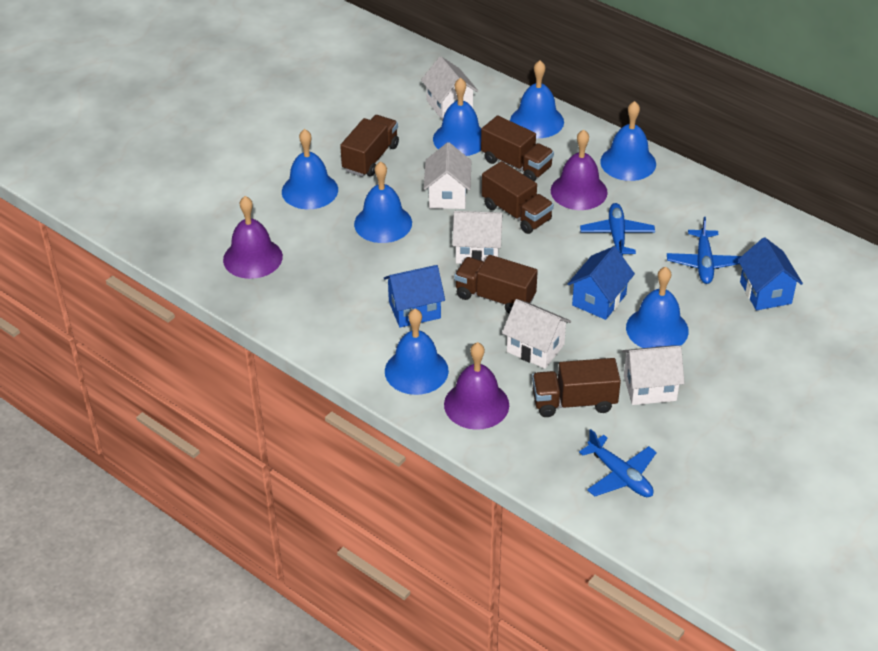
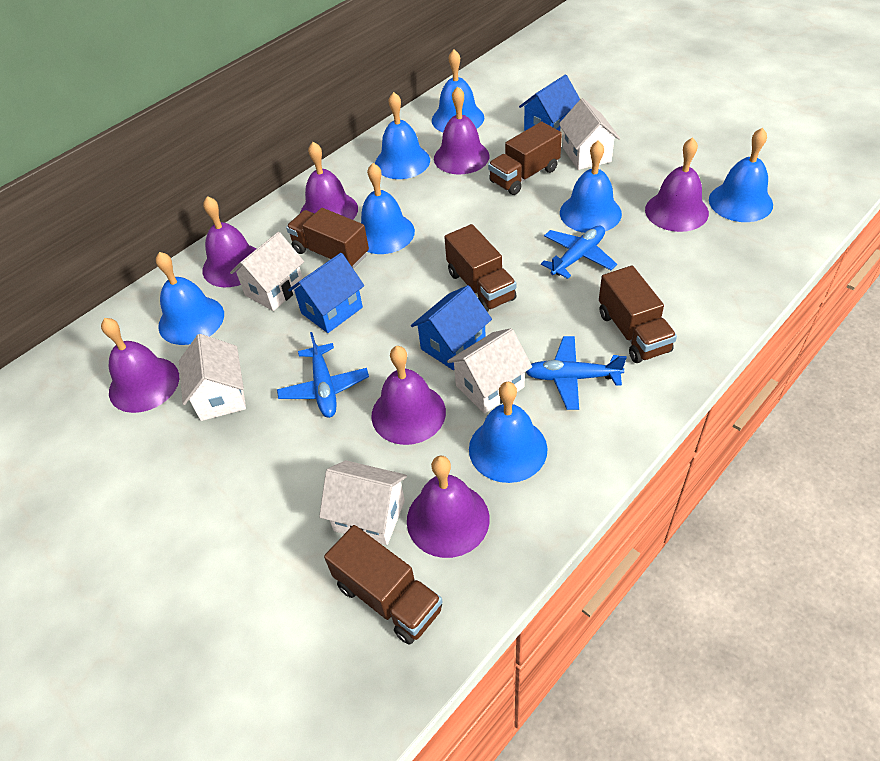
purple bell: 3 -> 7

